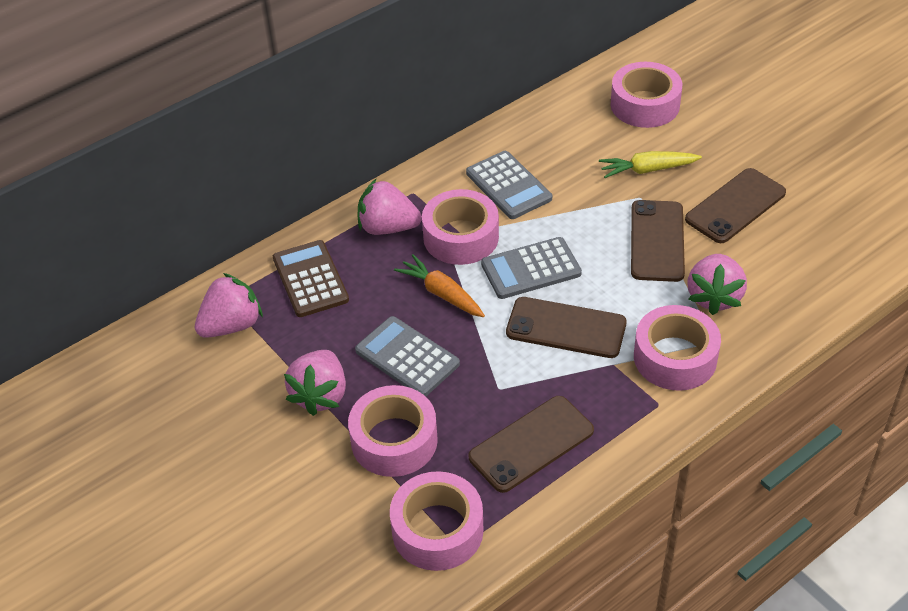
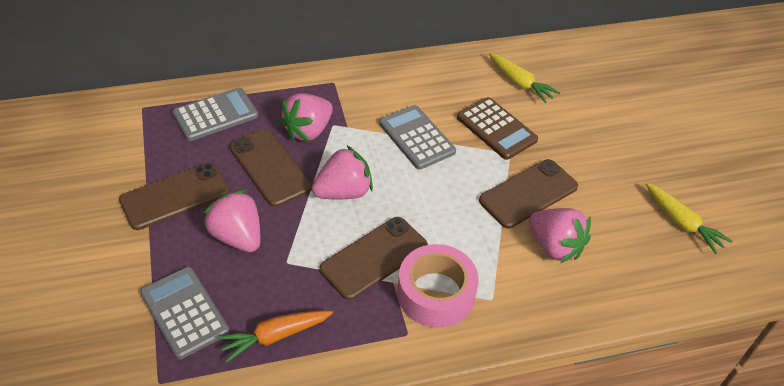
pink tape: 5 -> 1
yellow carrot: 1 -> 2

